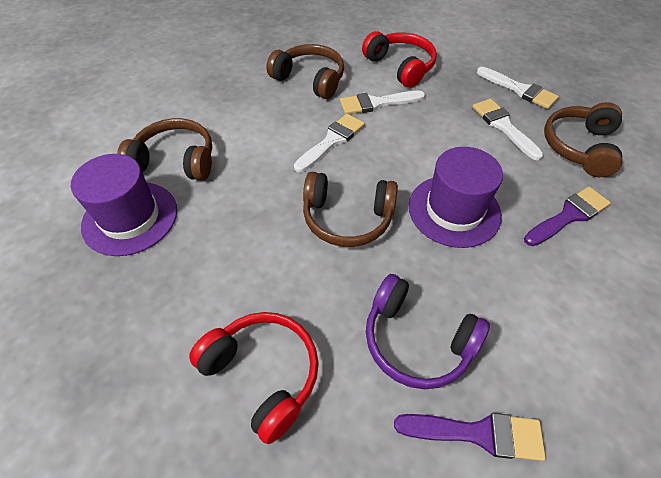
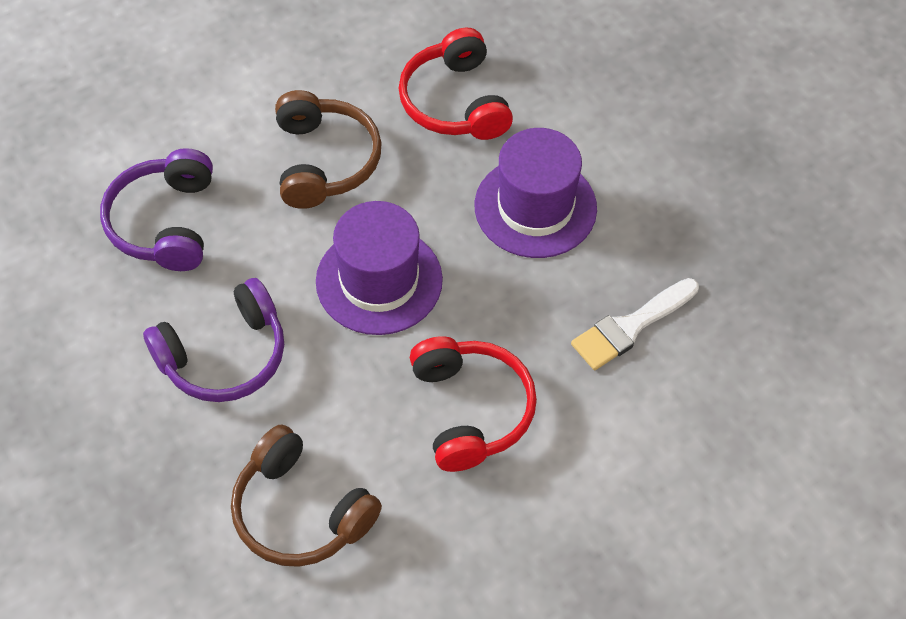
brown headphones: 4 -> 2
purple brush: 2 -> 0
purple headphones: 1 -> 2
white brush: 4 -> 1

